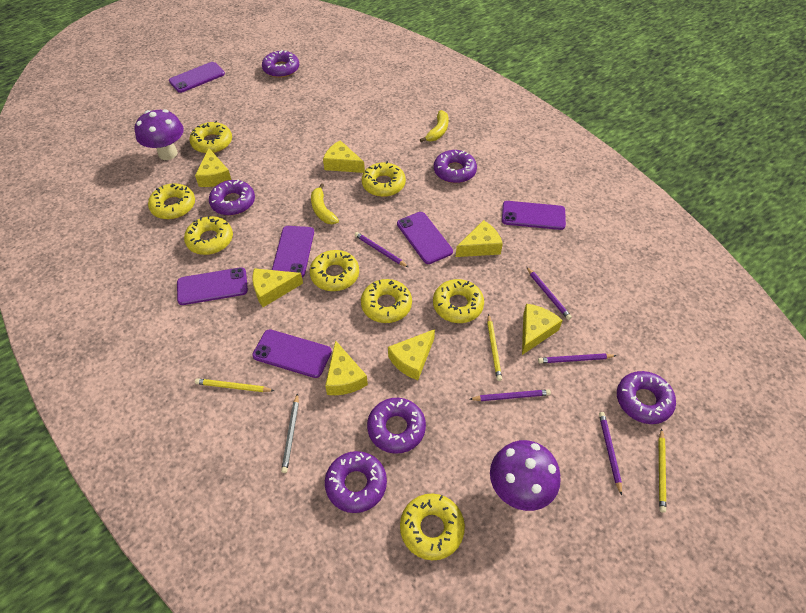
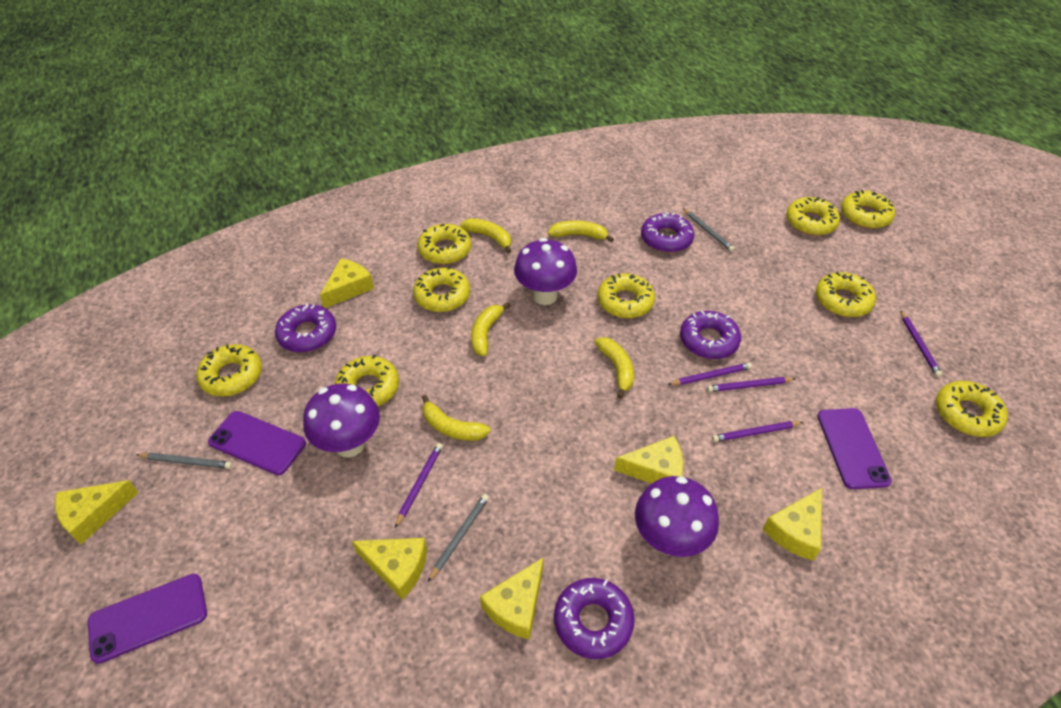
grey pencil: 1 -> 3
purple donut: 6 -> 4
purple mushroom: 2 -> 3
purple phone: 6 -> 3
yellow banana: 2 -> 5
yellow cheese: 7 -> 6
yellow donut: 8 -> 9
yellow pencil: 3 -> 0

